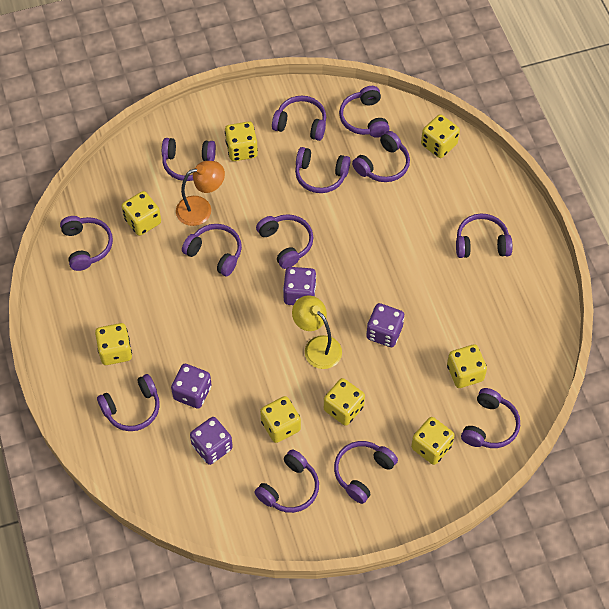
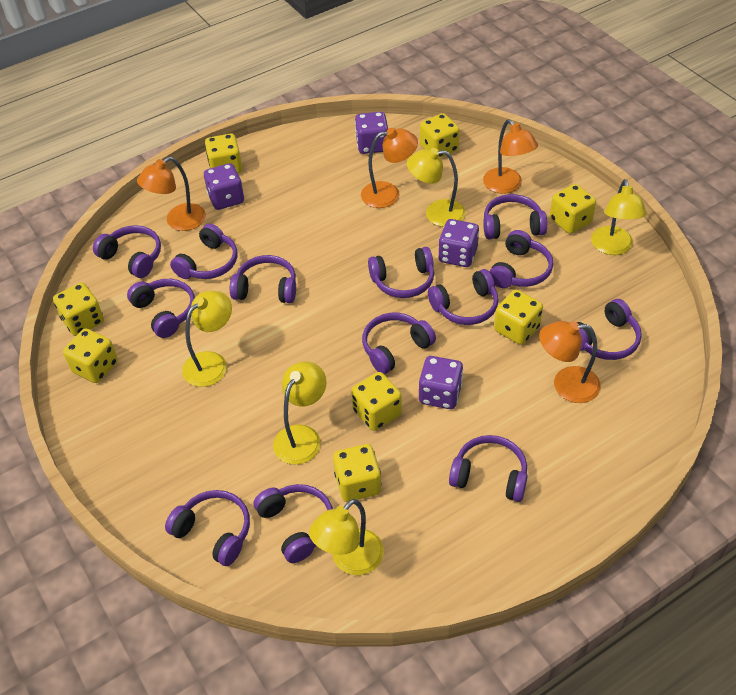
orange lamp: 1 -> 4
yellow lamp: 1 -> 5

